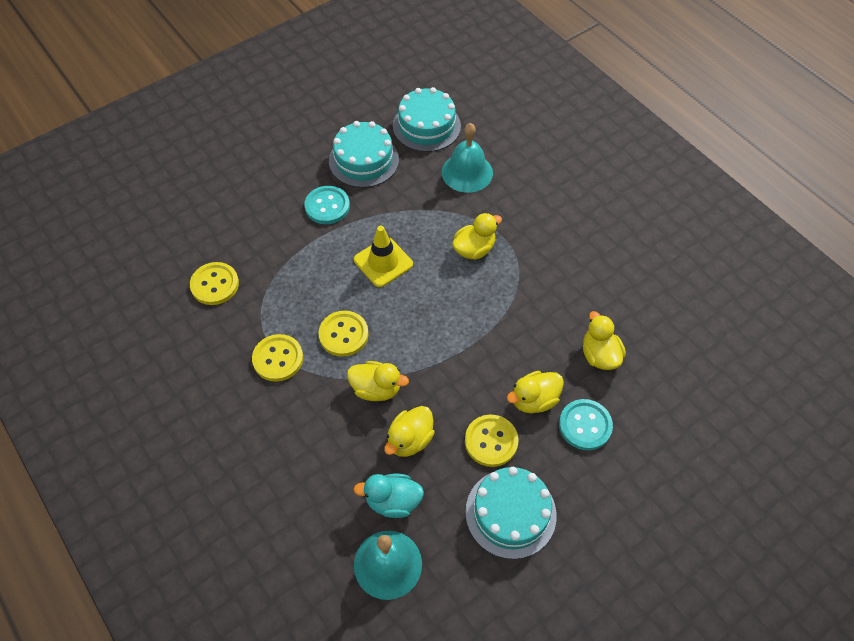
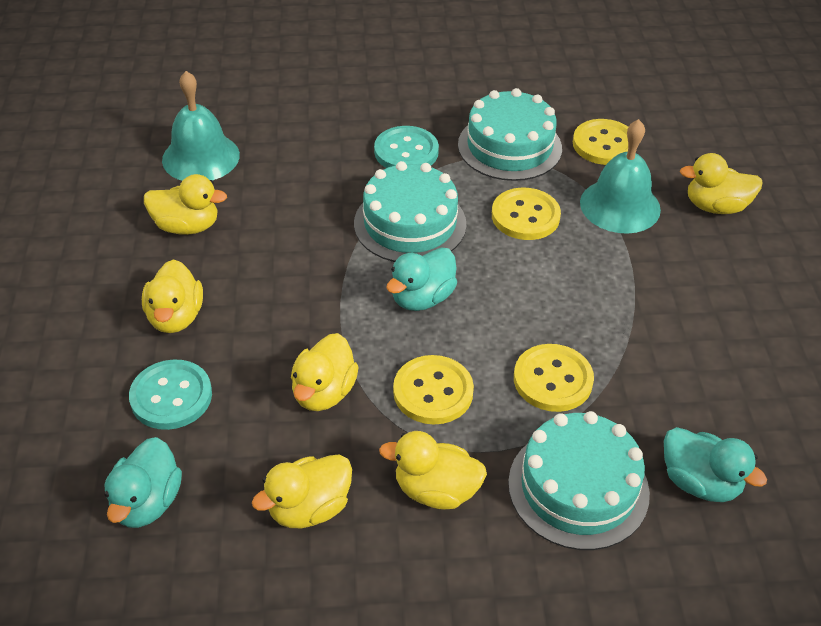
turquoise duck: 1 -> 3
yellow duck: 5 -> 6
yellow traffic cone: 1 -> 0

